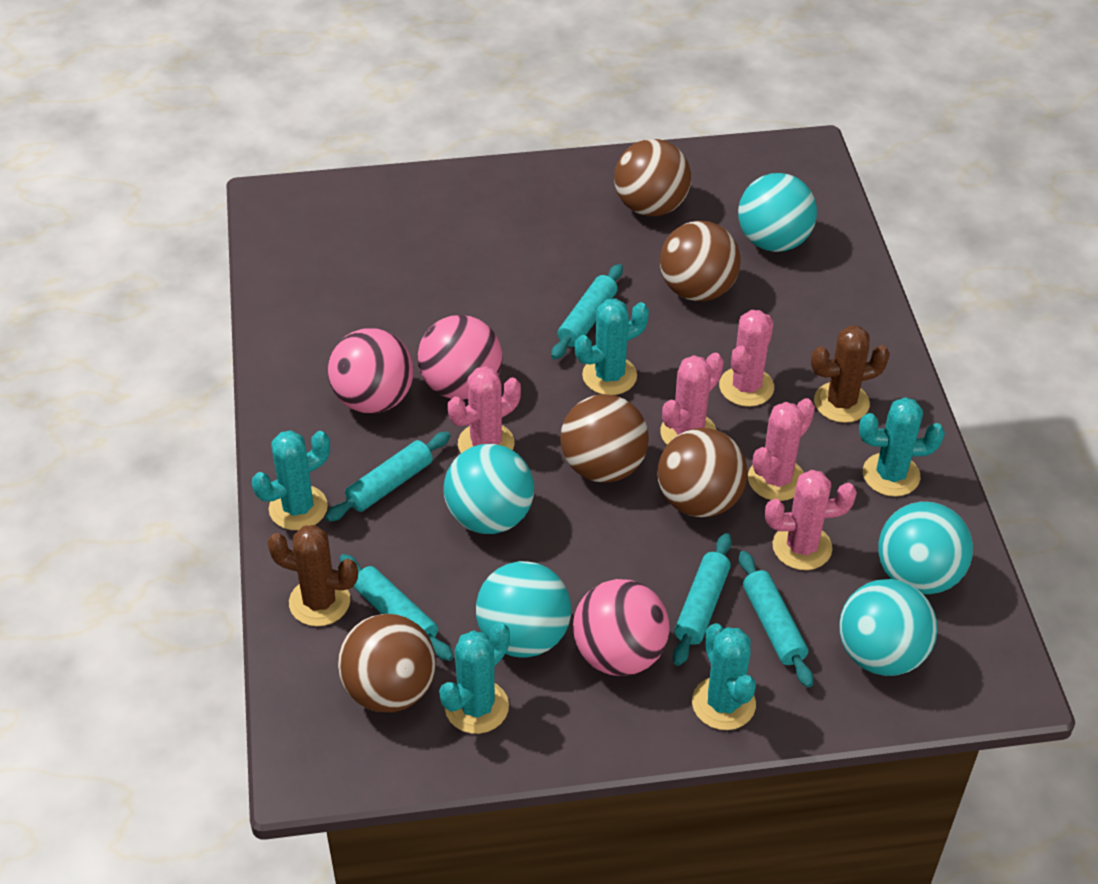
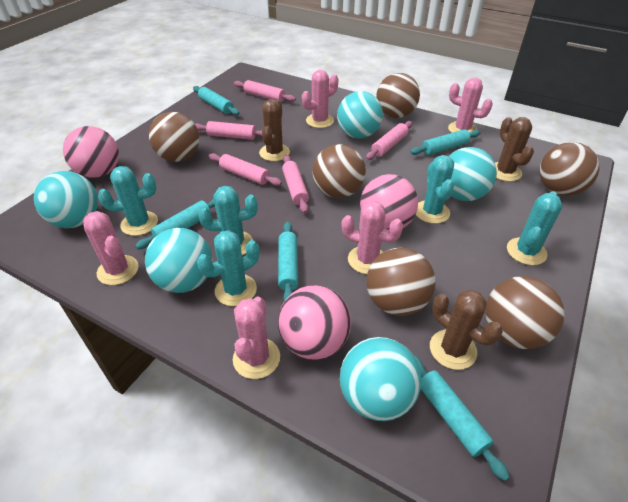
brown ball: 5 -> 6
brown cactus: 2 -> 3
pink rolling pin: 0 -> 5

